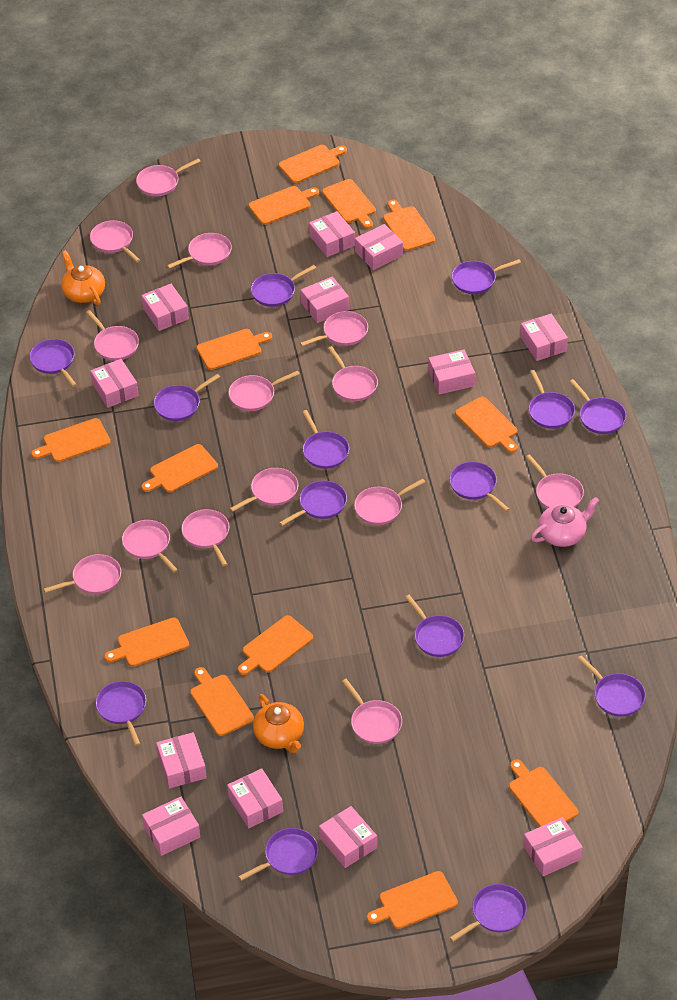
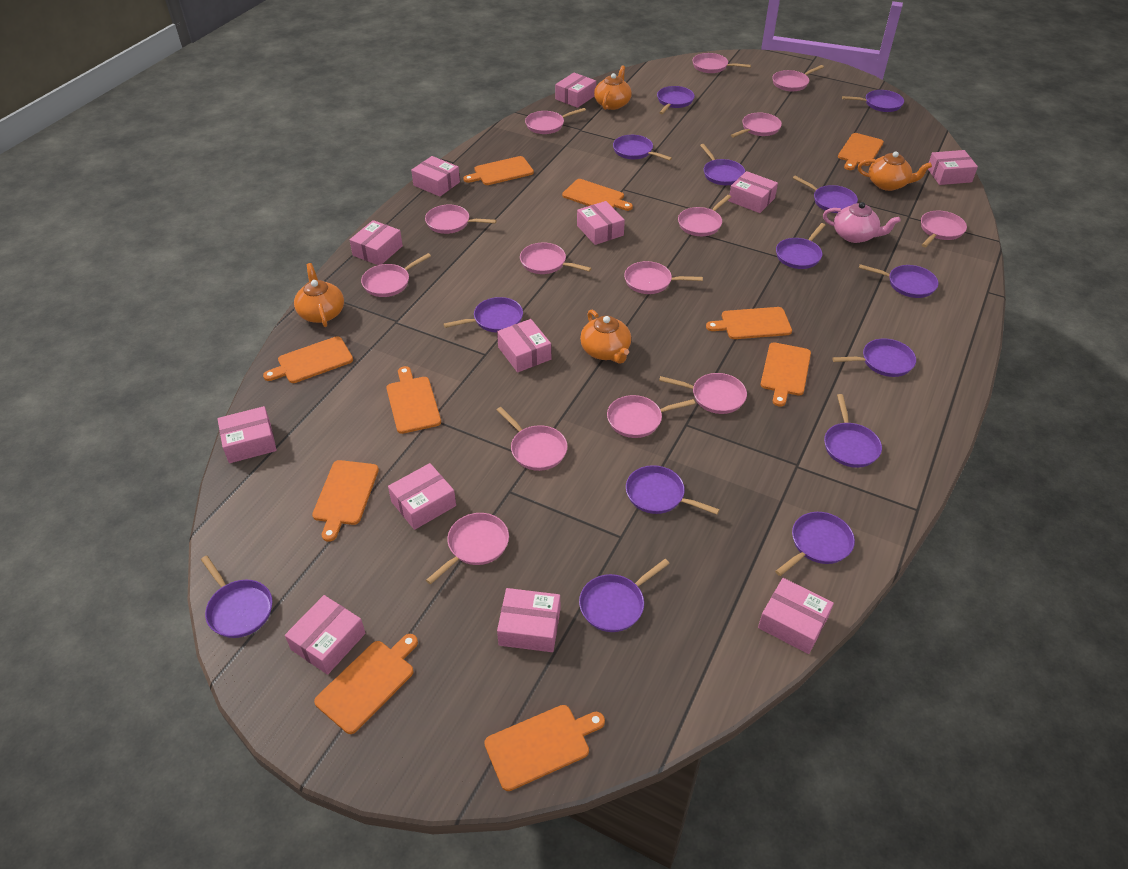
orange cutting board: 13 -> 10
orange teapot: 2 -> 4

